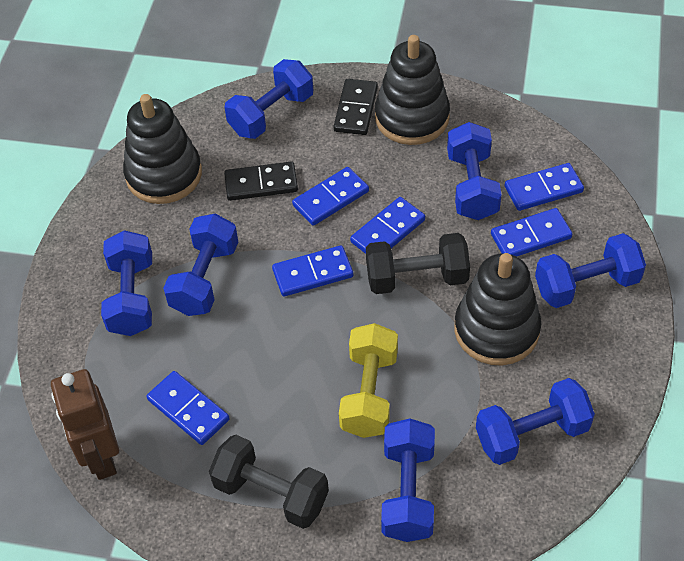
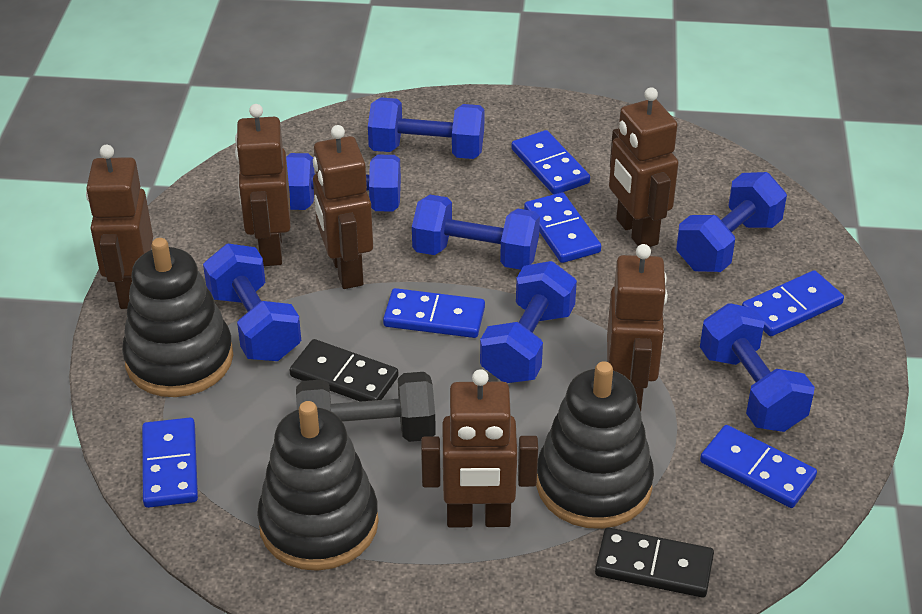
black dumbbell: 2 -> 1
brown robot: 1 -> 6
yellow dumbbell: 1 -> 0

